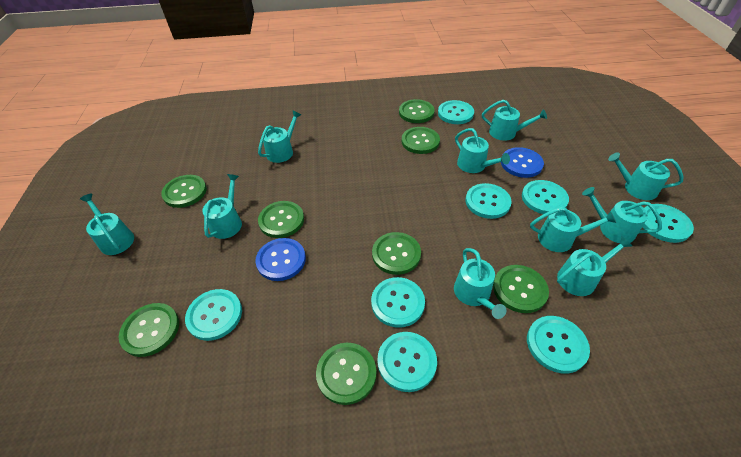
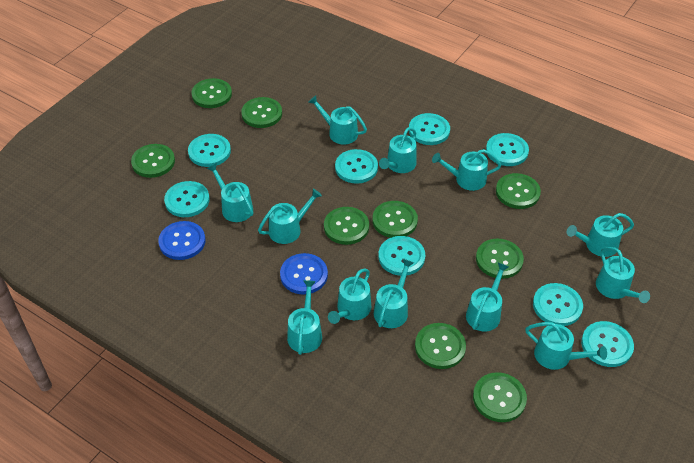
green button: 8 -> 9
turquoise watering can: 10 -> 12

